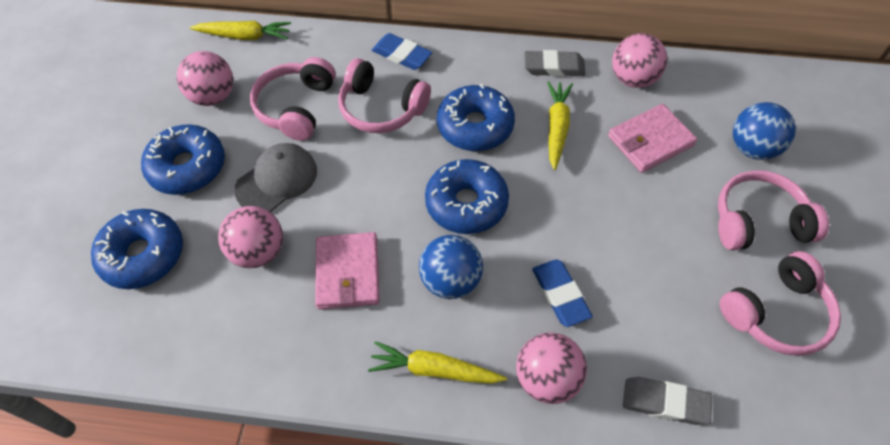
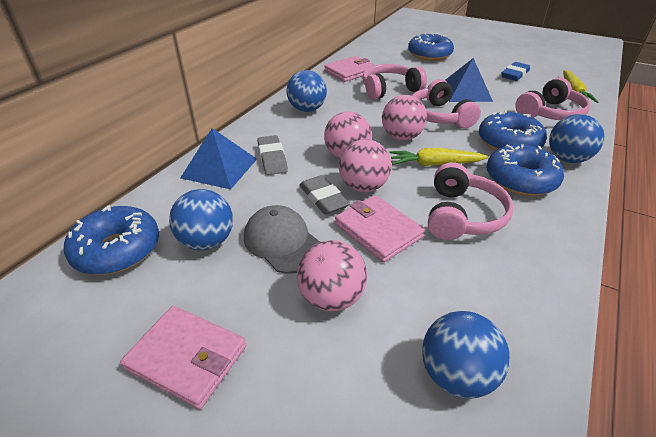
blue ball: 2 -> 4
blue eraser: 2 -> 1
blue pyramid: 0 -> 2
pink wallet: 2 -> 3
yellow carrot: 3 -> 2

